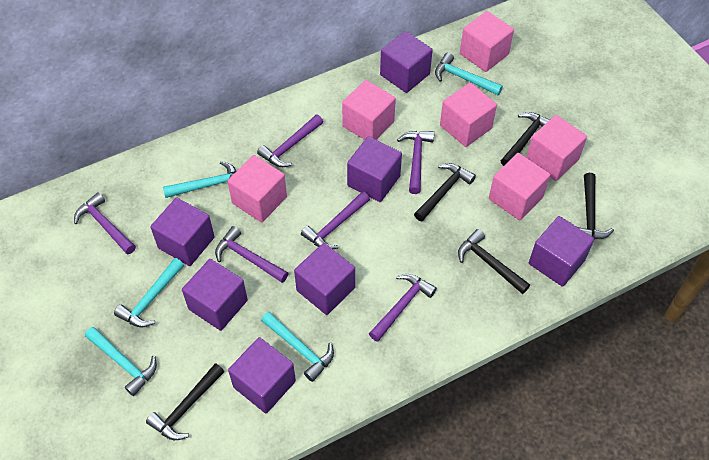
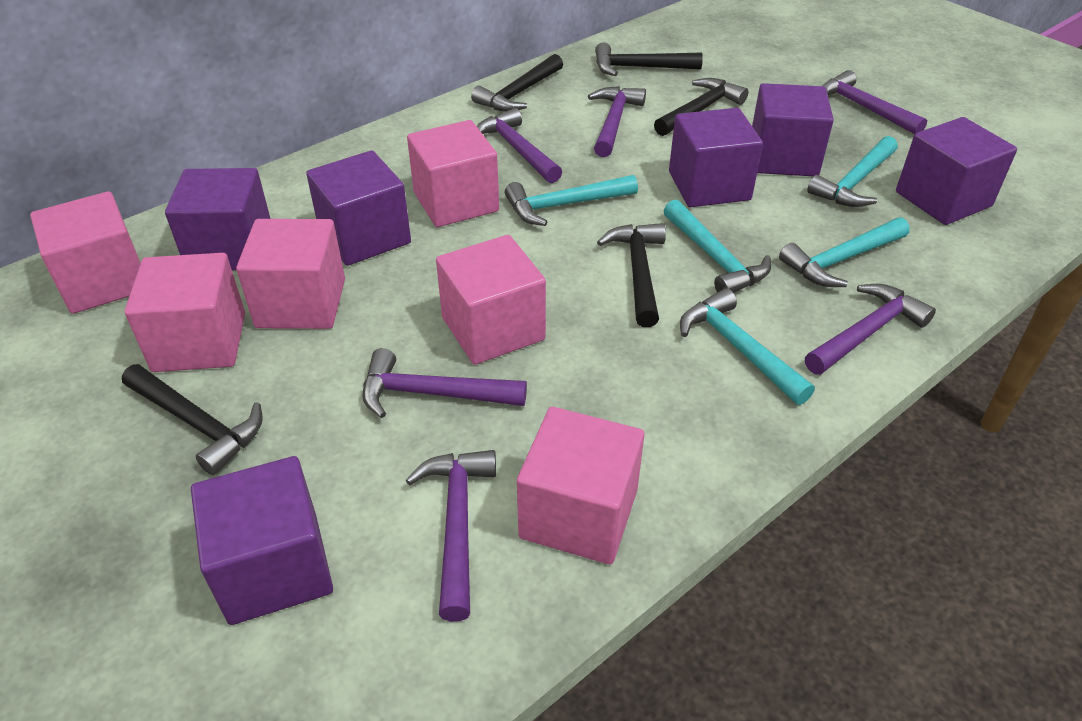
purple cube: 7 -> 6

